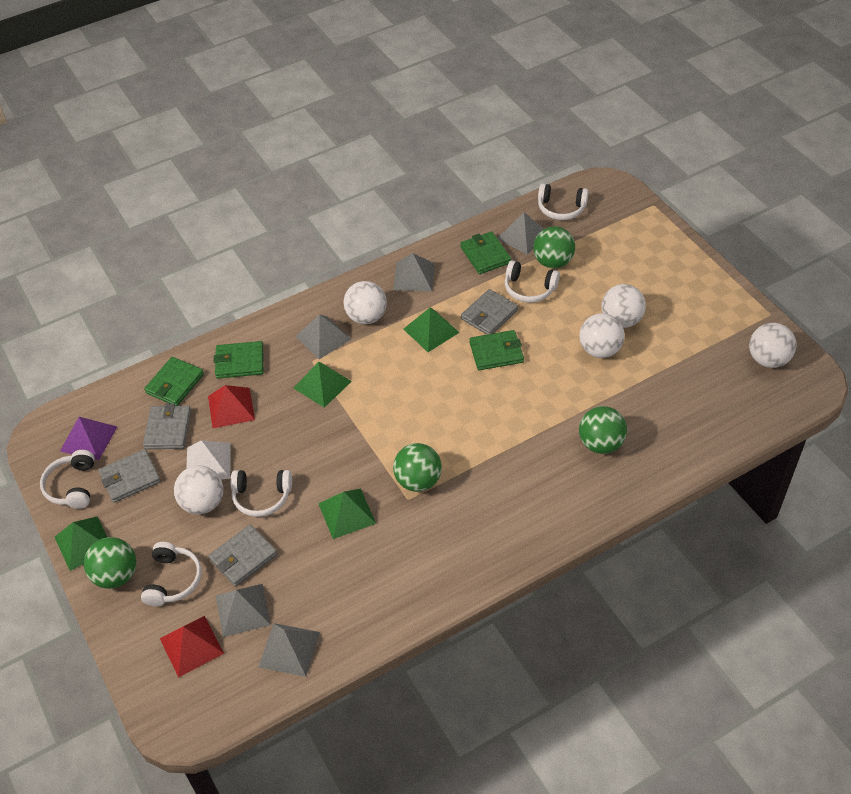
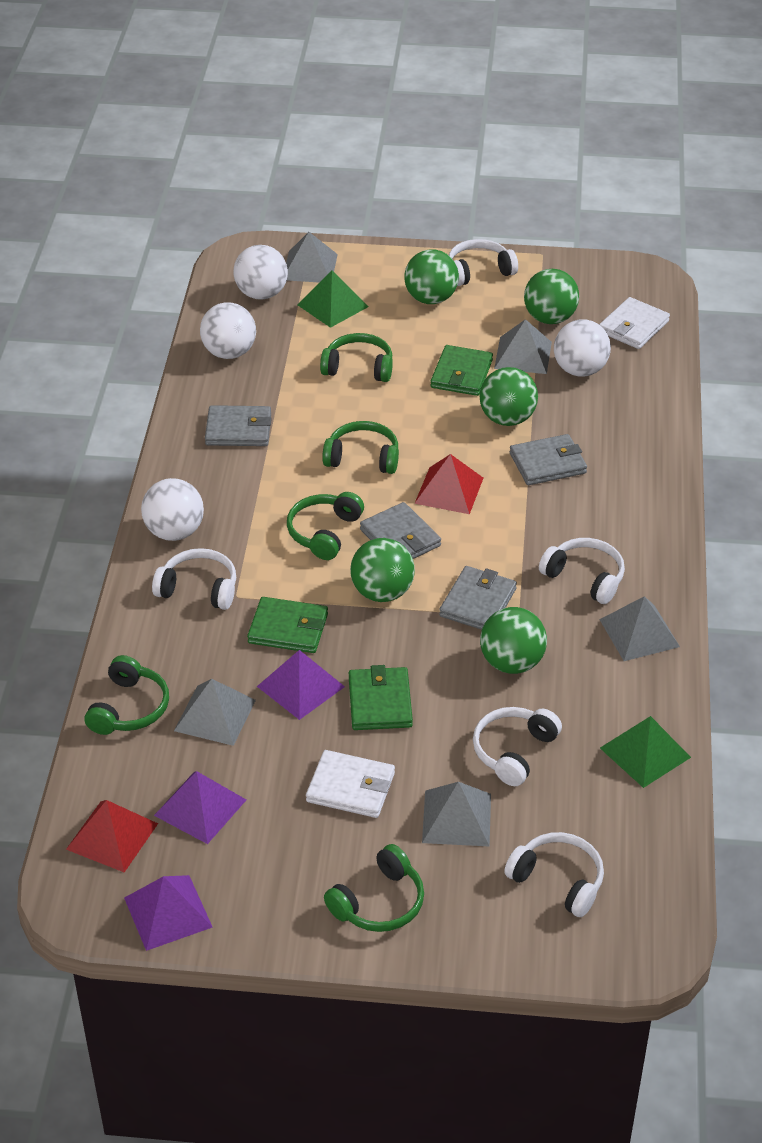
green ball: 4 -> 5
green headphones: 0 -> 5
green pyramid: 4 -> 2
green wallet: 4 -> 3
purple pyramid: 1 -> 3
white ball: 5 -> 4
white pyramid: 1 -> 0
white wallet: 0 -> 2

